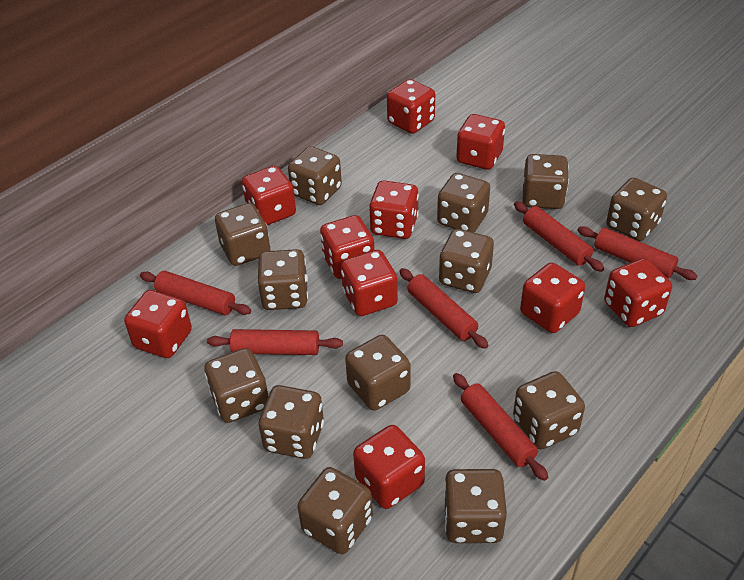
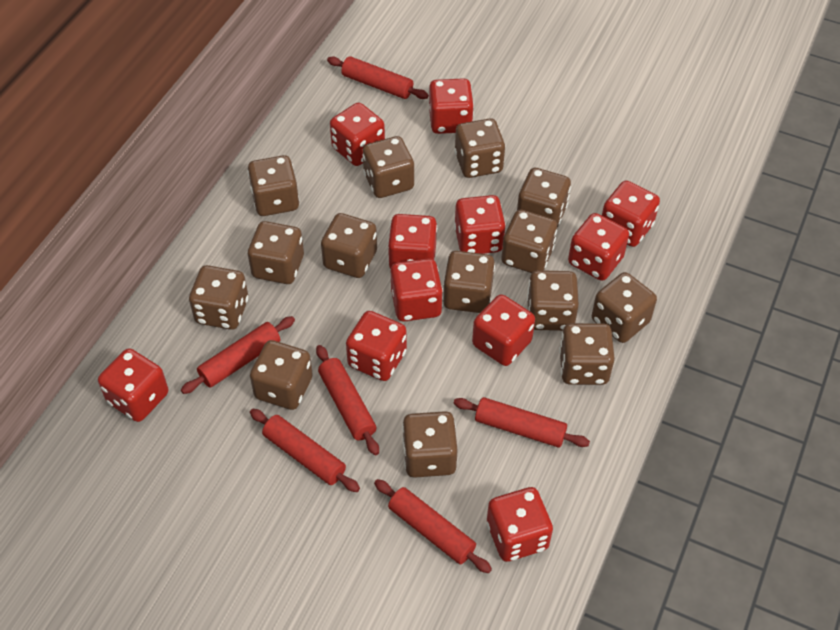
brown dice: 13 -> 14
red dice: 10 -> 11

